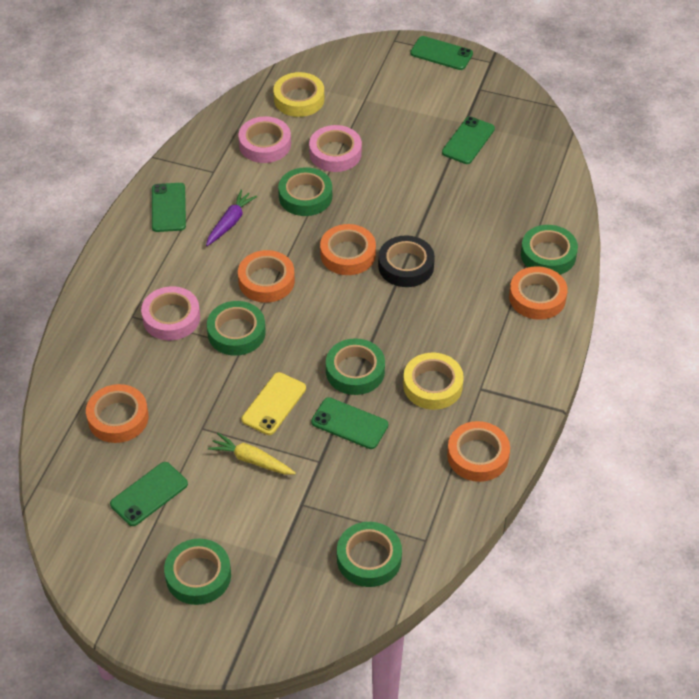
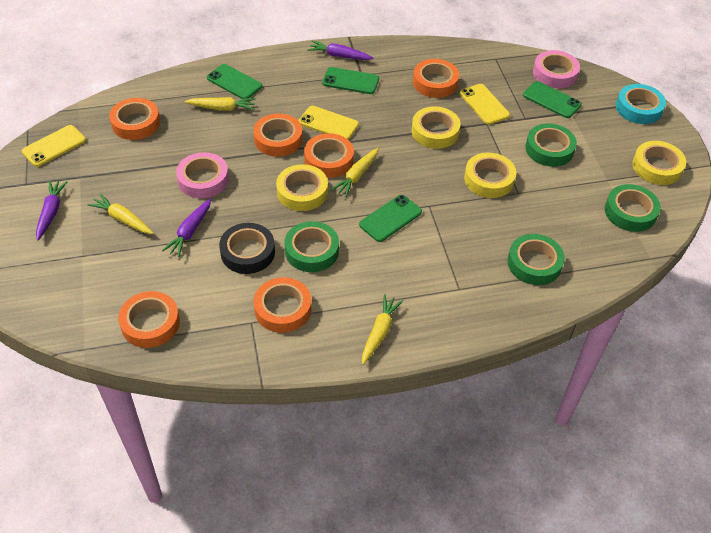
green phone: 5 -> 4
green tape: 6 -> 4
orange tape: 5 -> 6
pink tape: 3 -> 2
purple carrot: 1 -> 3
turquoise tape: 0 -> 1
yellow carrot: 1 -> 4
yellow phone: 1 -> 3
yellow tape: 2 -> 4

